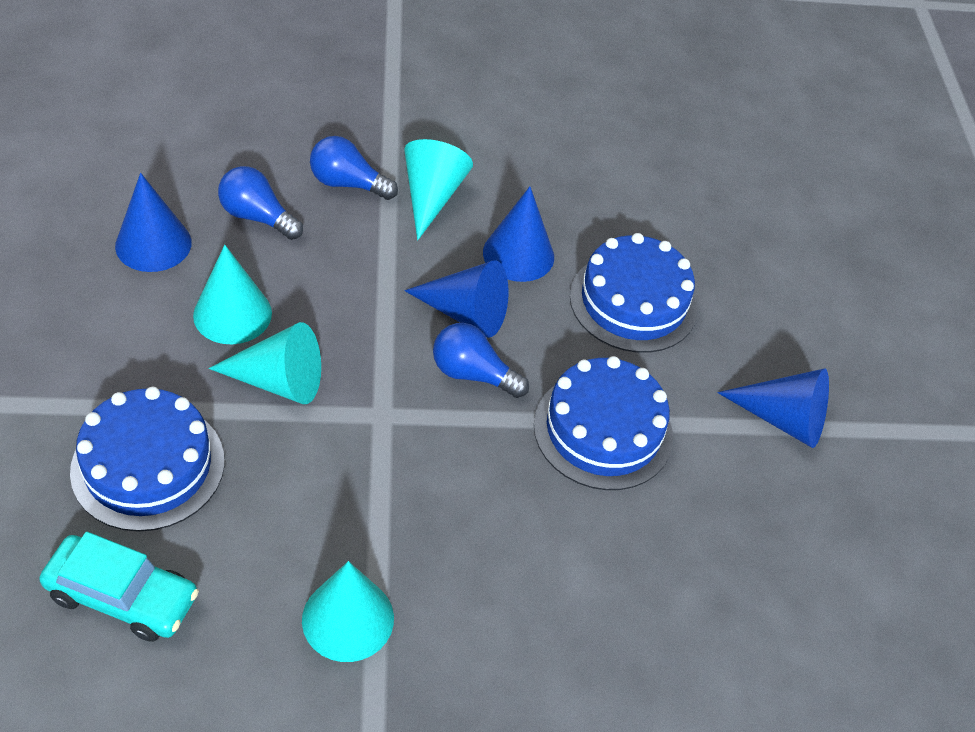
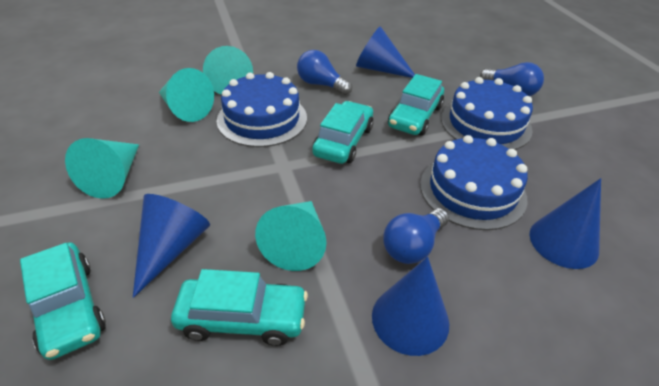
turquoise car: 1 -> 4

